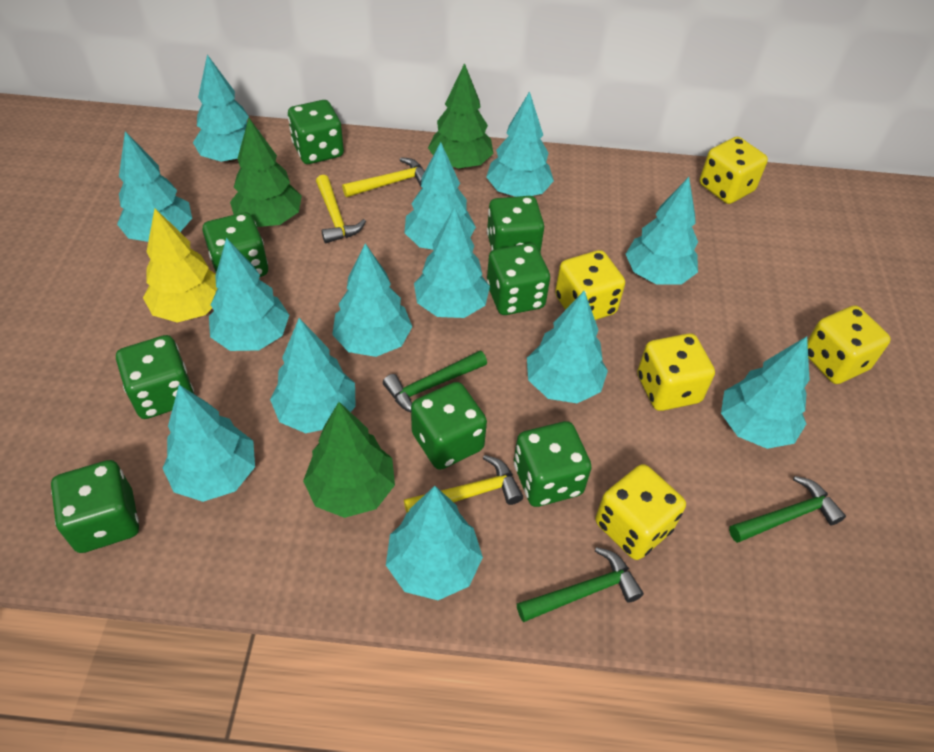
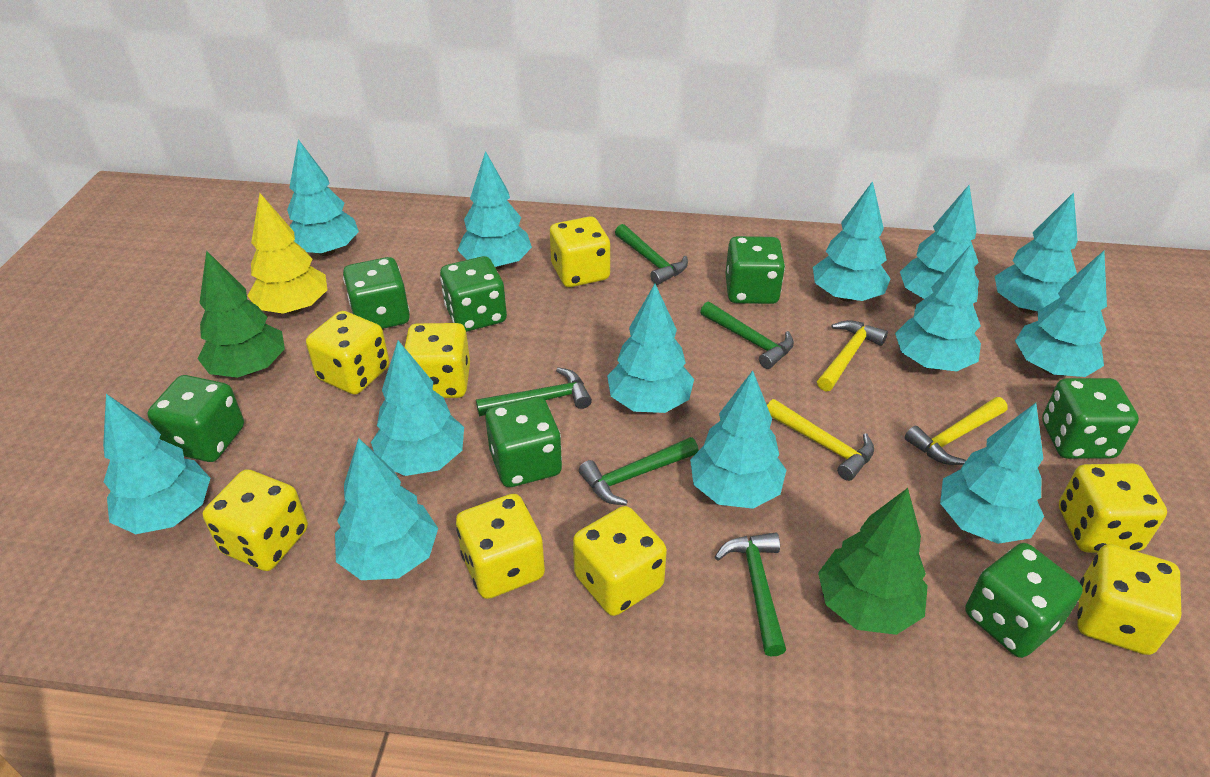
green dice: 8 -> 7
green hammer: 3 -> 5
green tree: 3 -> 2
yellow dice: 5 -> 8

